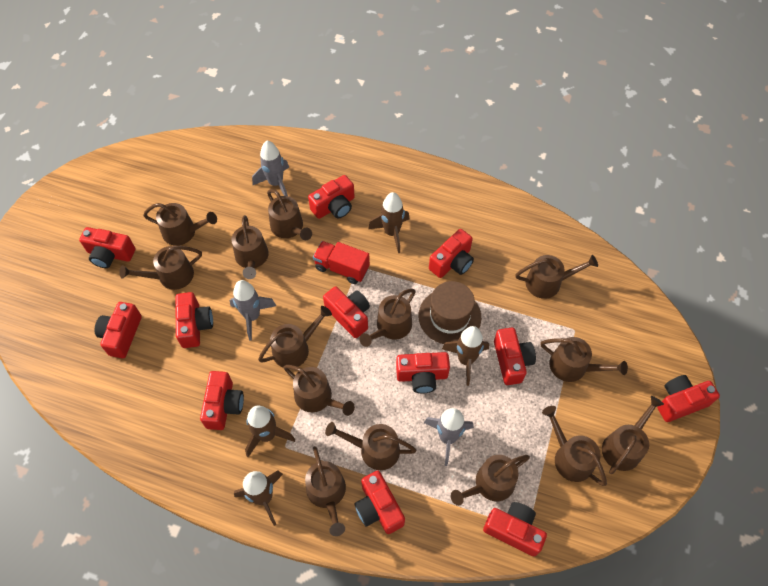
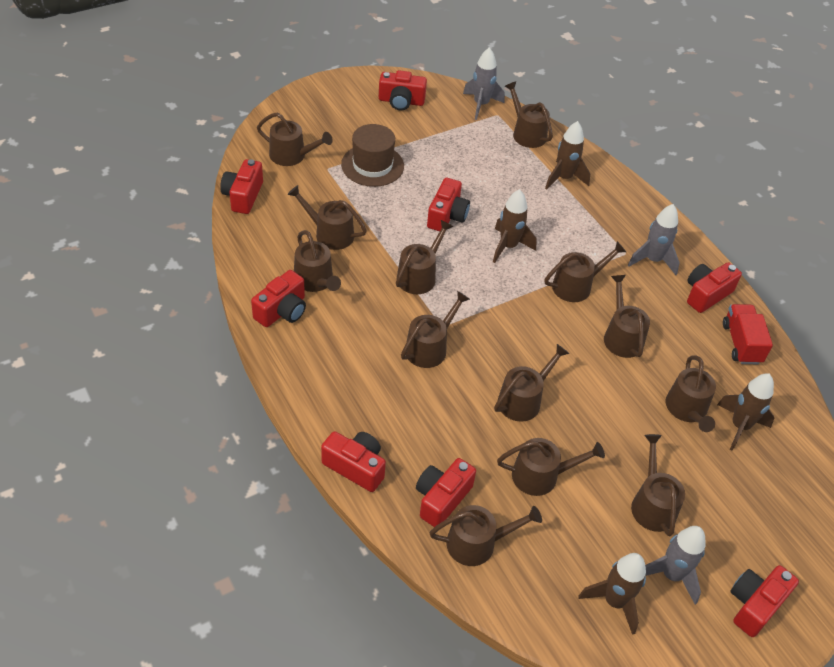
brown watering can: 14 -> 13
red camera: 12 -> 8

